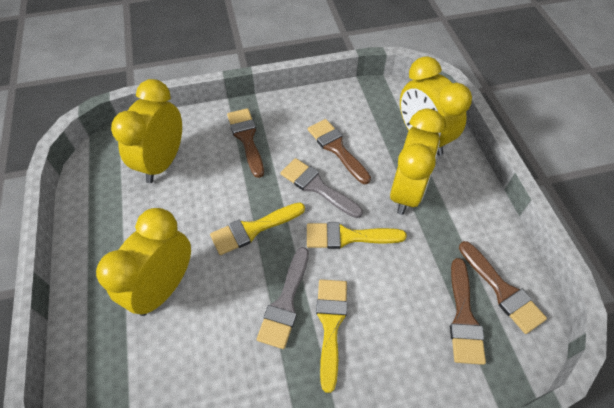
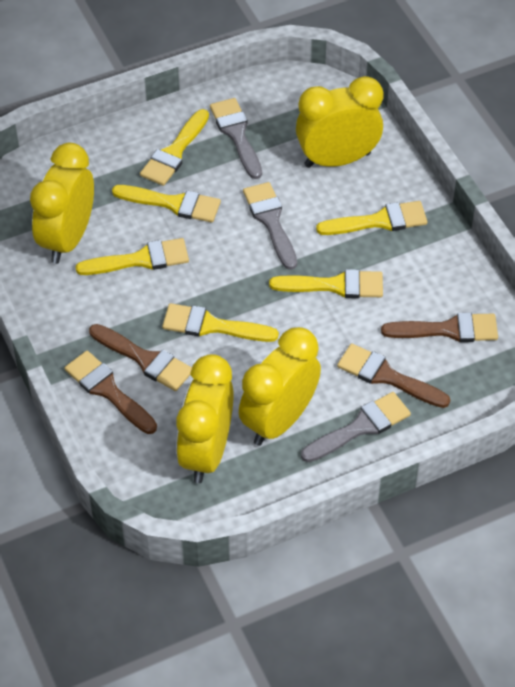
grey brush: 2 -> 3
yellow brush: 3 -> 6

